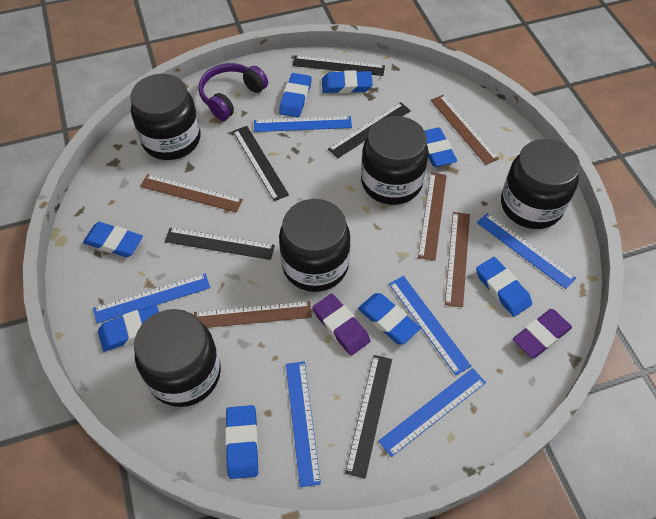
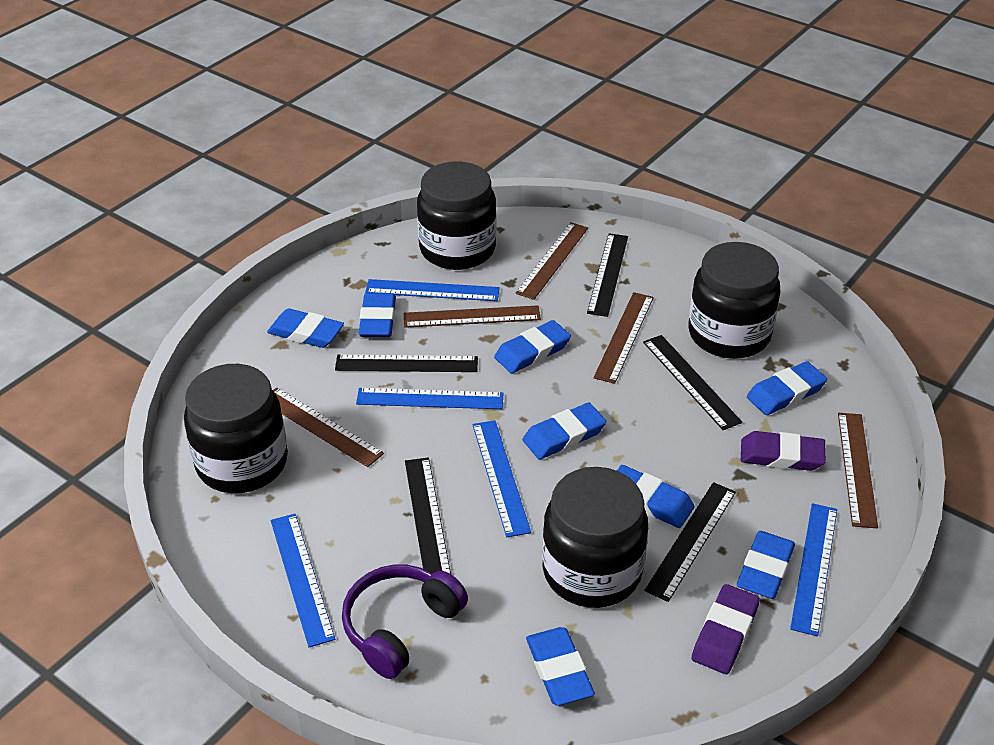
black jar: 5 -> 4
blue ruler: 6 -> 5

